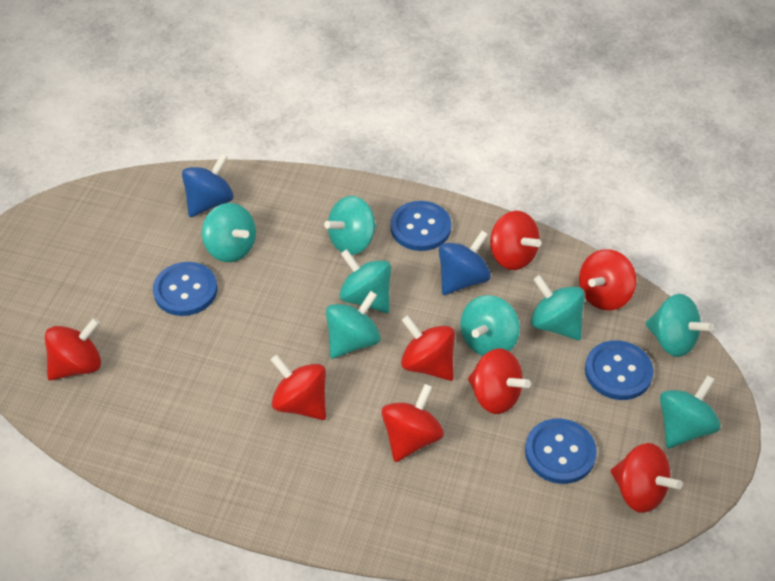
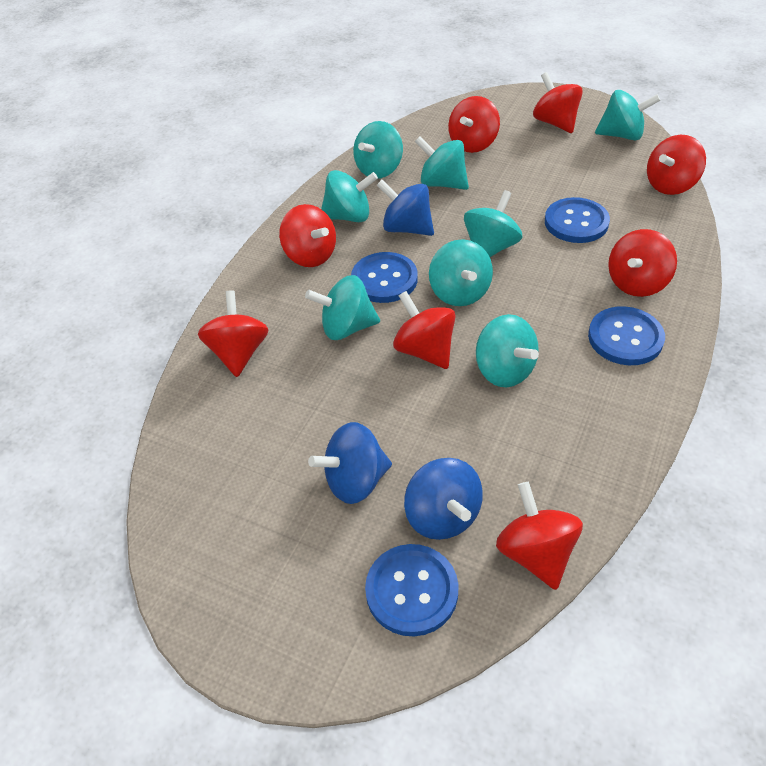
blue spinning top: 2 -> 3

